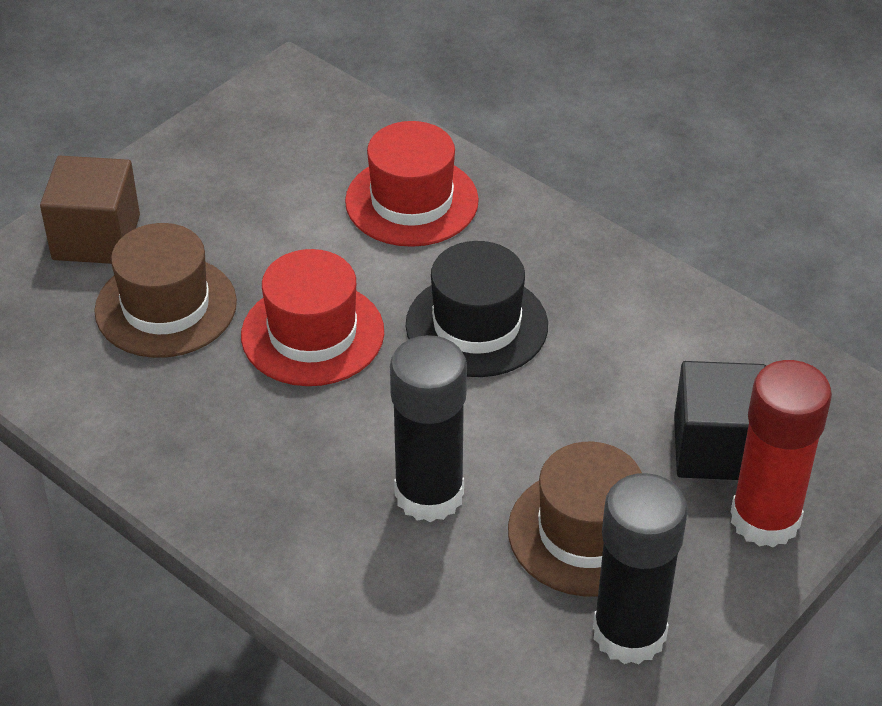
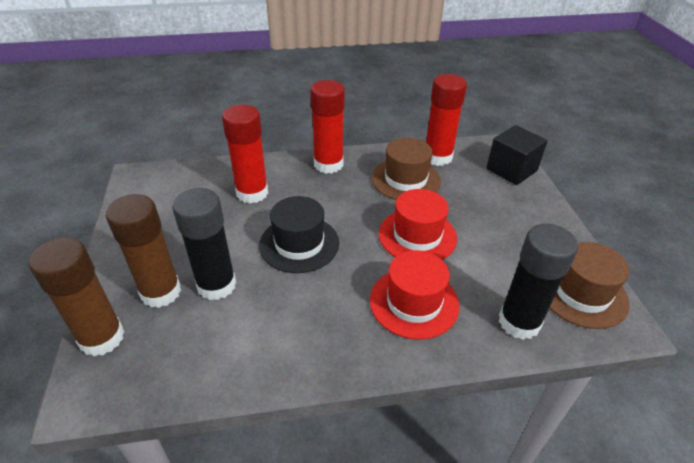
brown cube: 1 -> 0
brown glue stick: 0 -> 2
red glue stick: 1 -> 3

